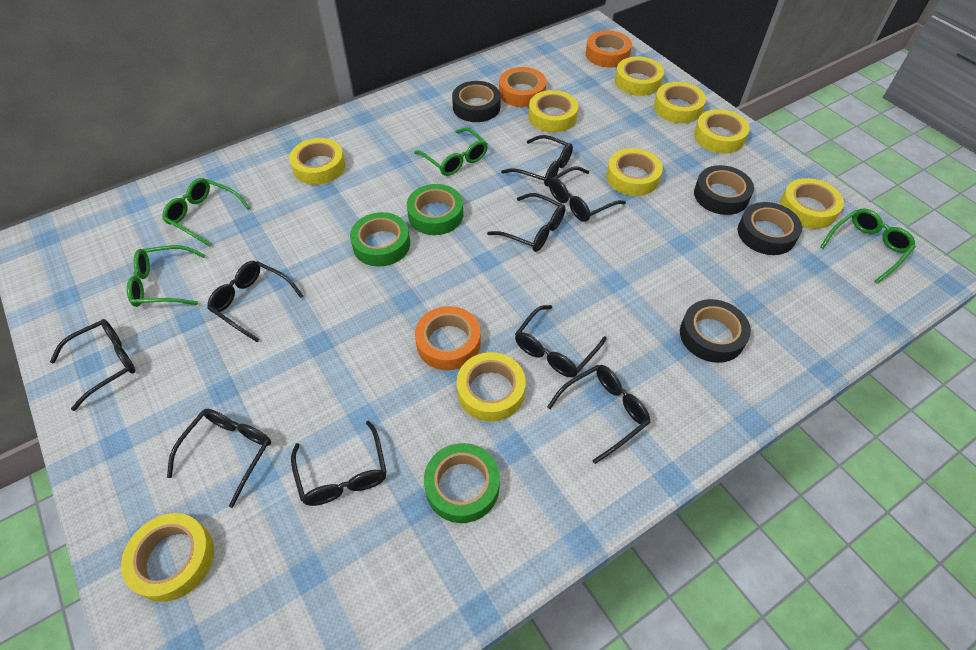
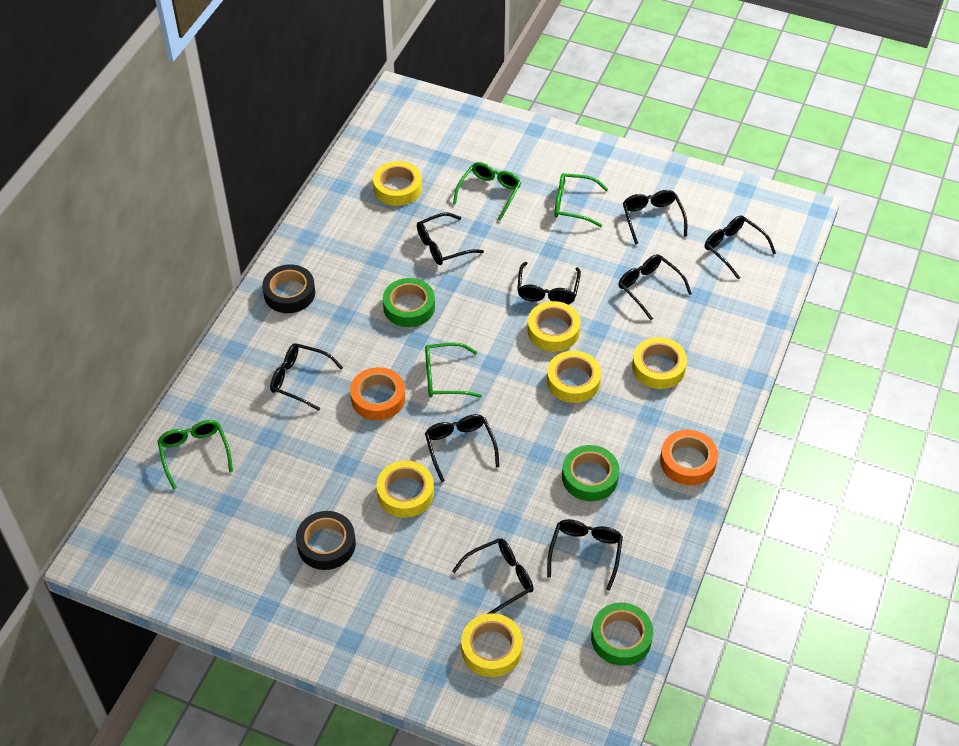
black tape: 4 -> 2
orange tape: 3 -> 2
yellow tape: 9 -> 6

